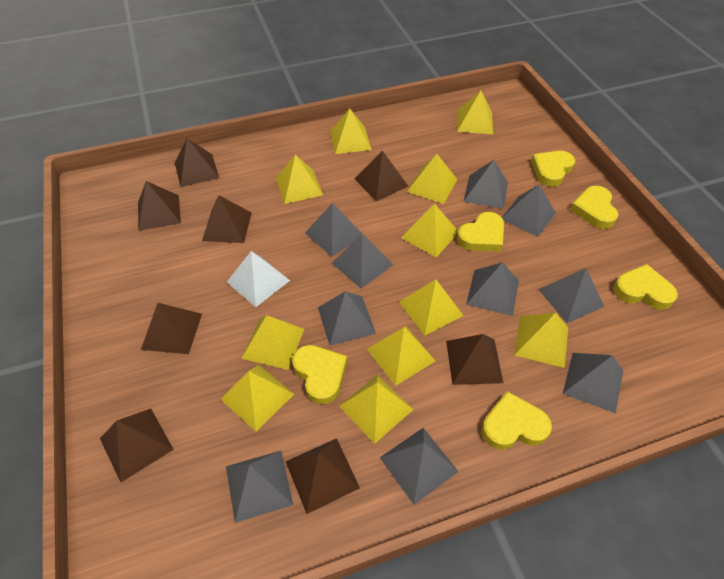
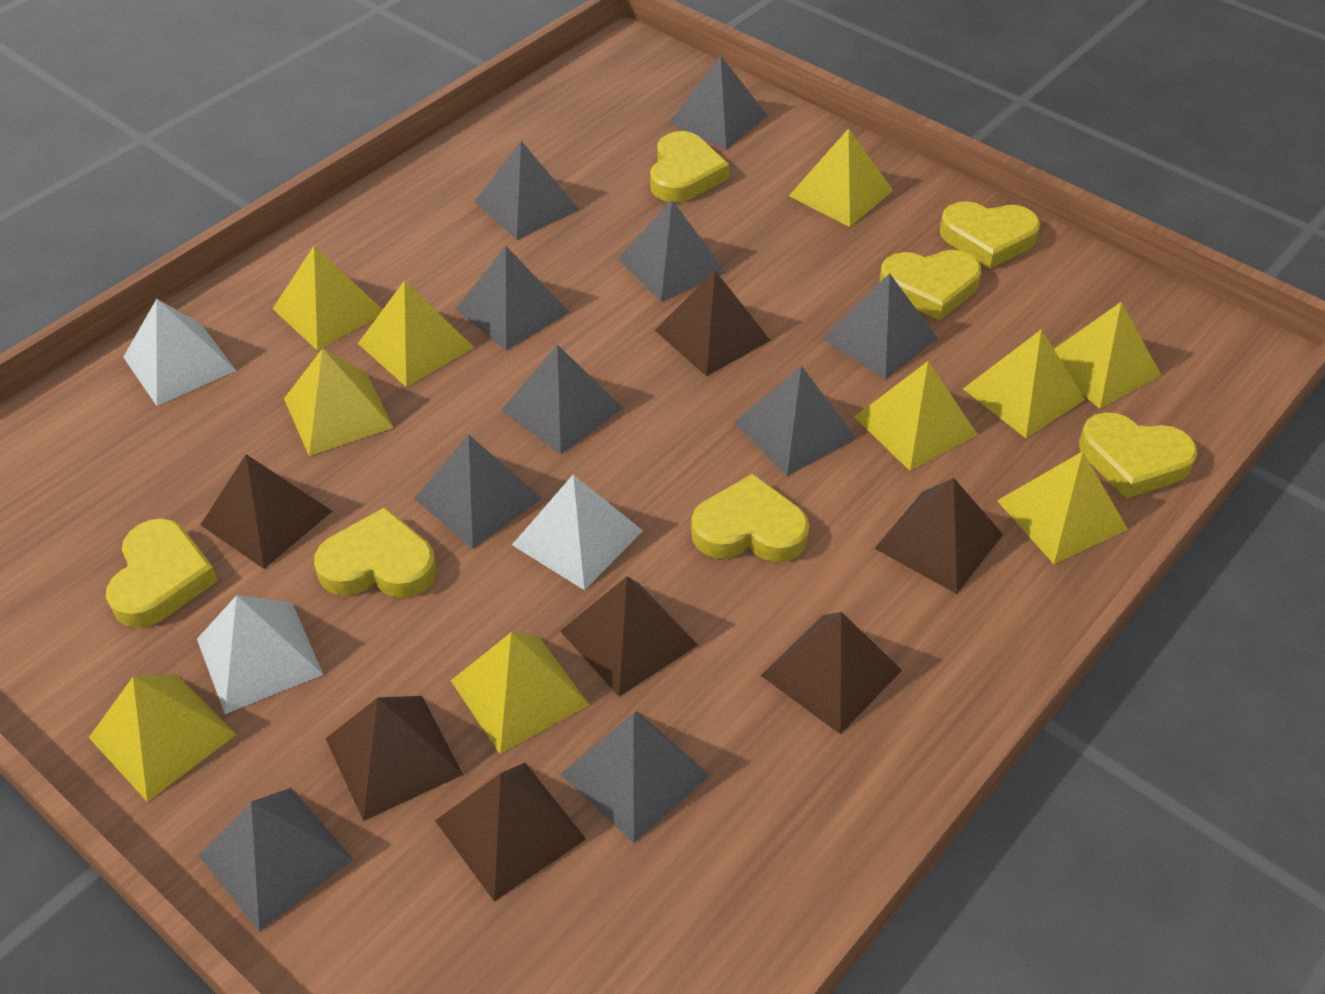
brown pyramid: 8 -> 7
white pyramid: 1 -> 3
yellow heart: 6 -> 7
yellow pyramid: 11 -> 10

